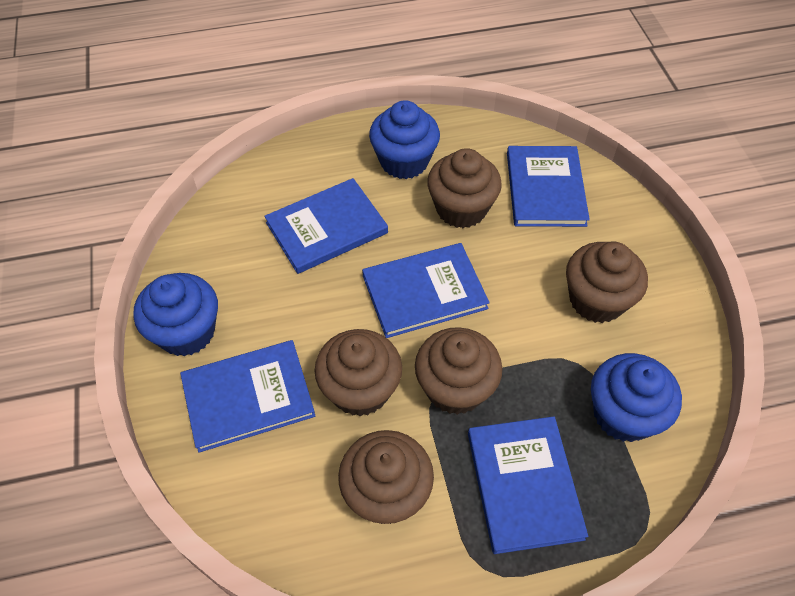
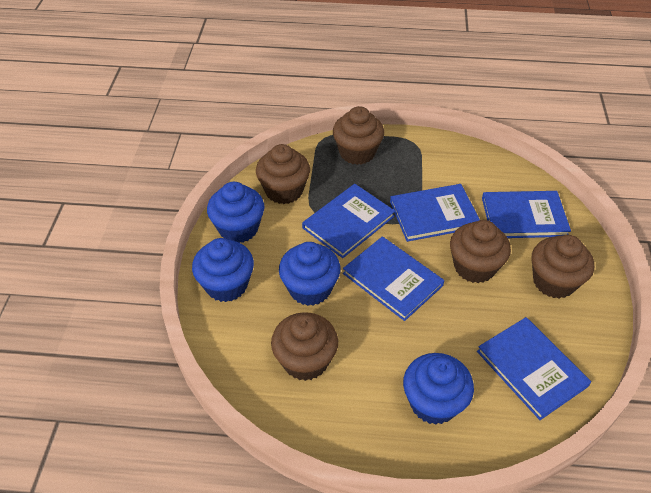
blue cupcake: 3 -> 4

